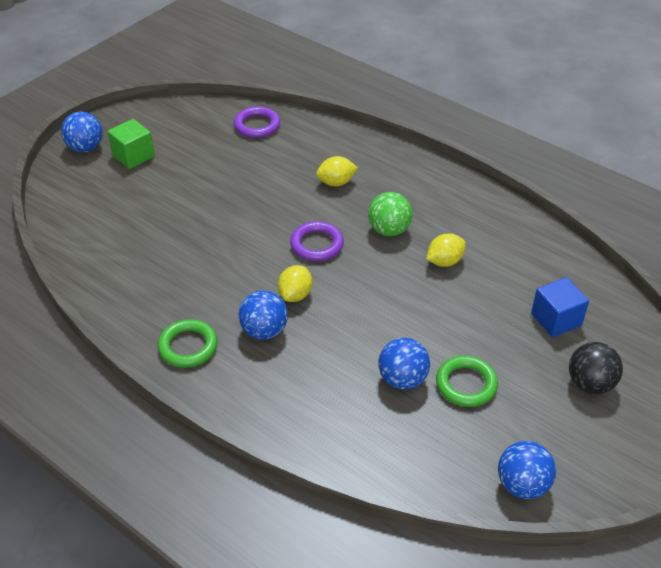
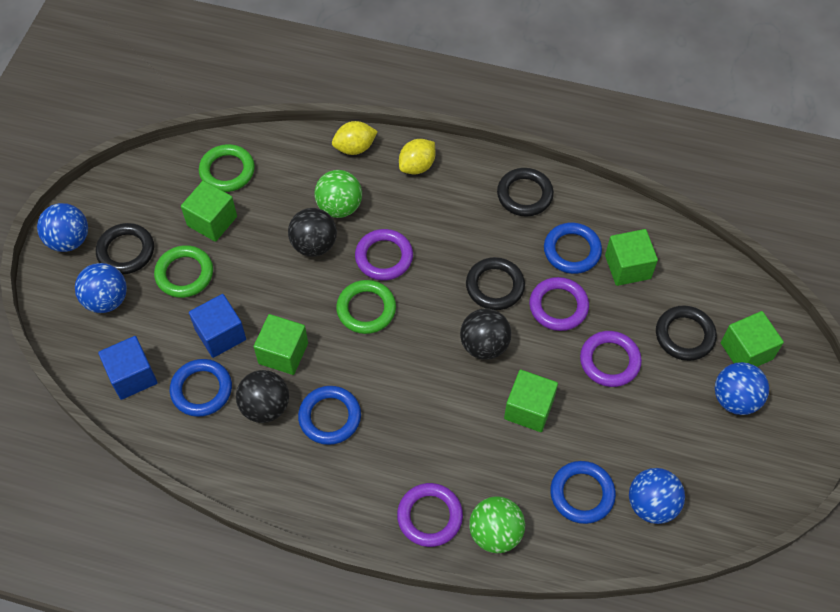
black ball: 1 -> 3
black ring: 0 -> 4
blue cube: 1 -> 2
blue ring: 0 -> 4
green ball: 1 -> 2
green cube: 1 -> 5
green ring: 2 -> 3
purple ring: 2 -> 4
yellow lemon: 3 -> 2

